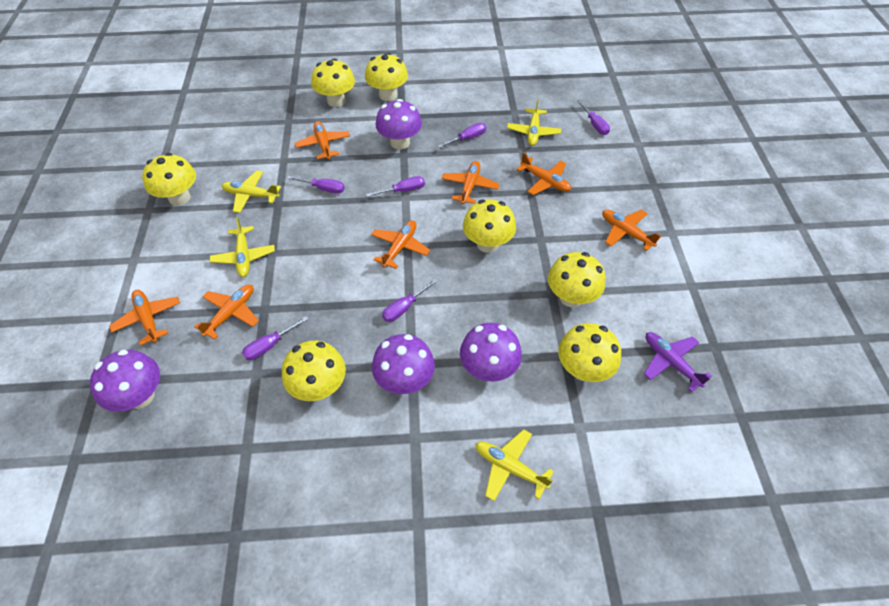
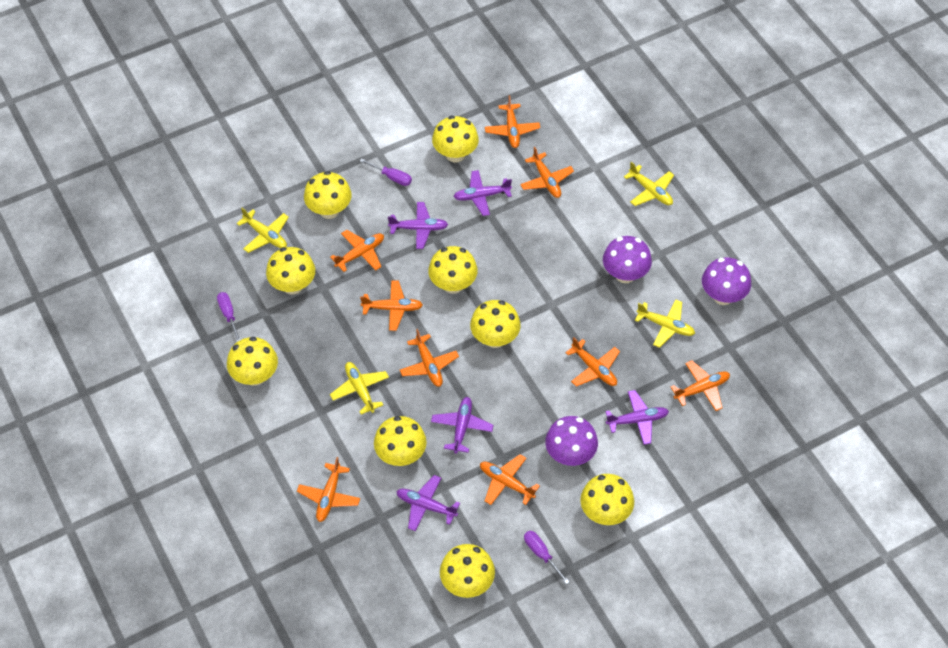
orange plane: 7 -> 9
purple mushroom: 4 -> 3
purple plane: 1 -> 5
purple screwdriver: 6 -> 3
yellow mushroom: 7 -> 9

